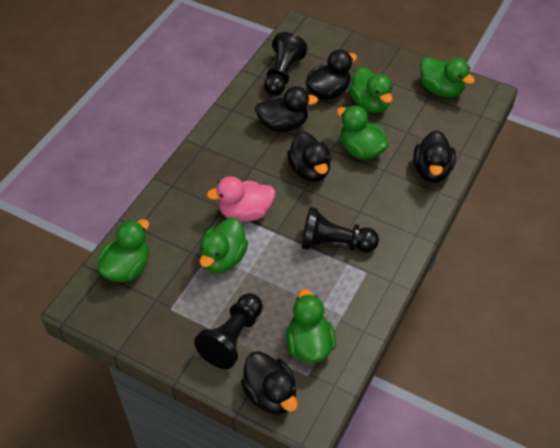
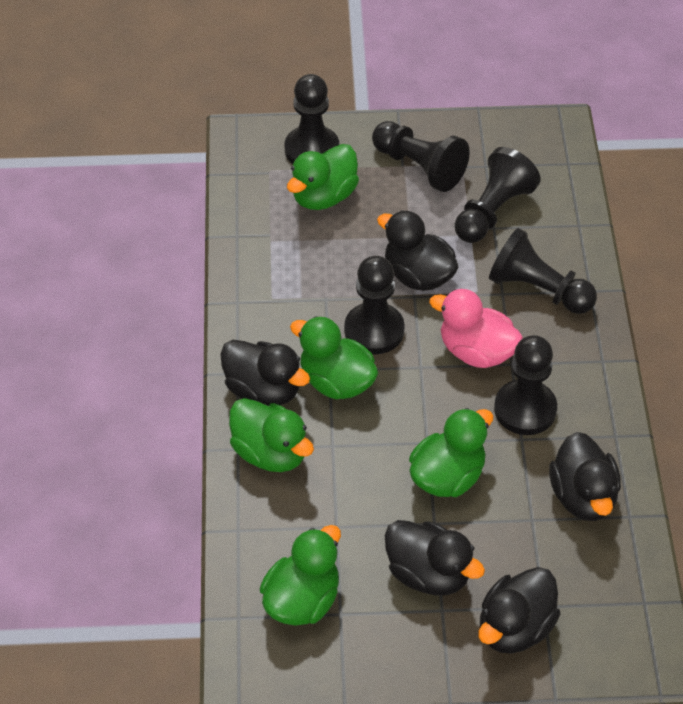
black pawn: 3 -> 6
green duck: 6 -> 5

